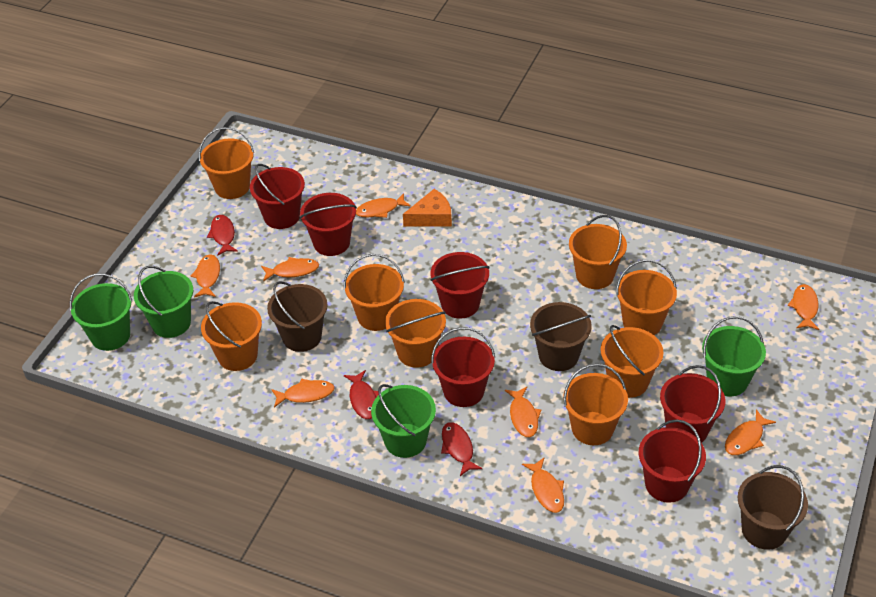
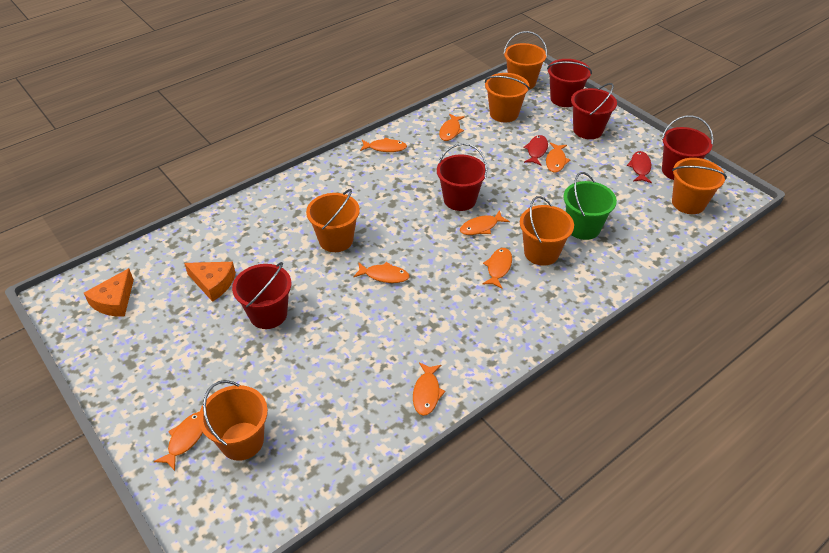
brown bucket: 3 -> 0
green bucket: 4 -> 1
orange bucket: 8 -> 6
orange cheese: 1 -> 2
red bucket: 6 -> 5
red fish: 3 -> 2

